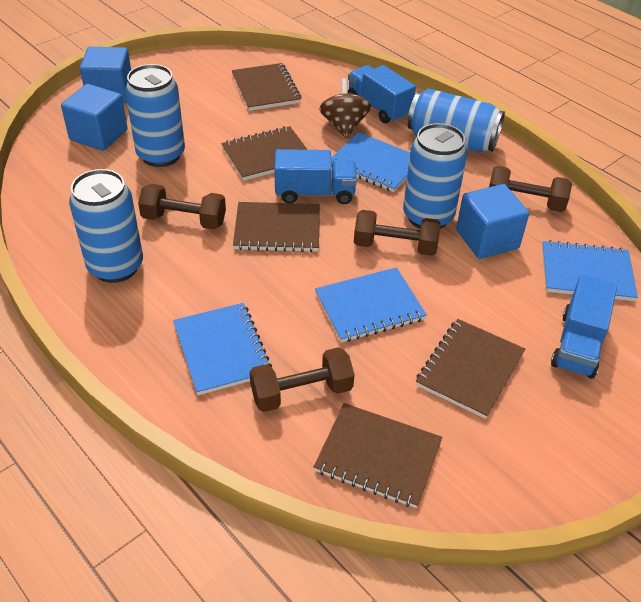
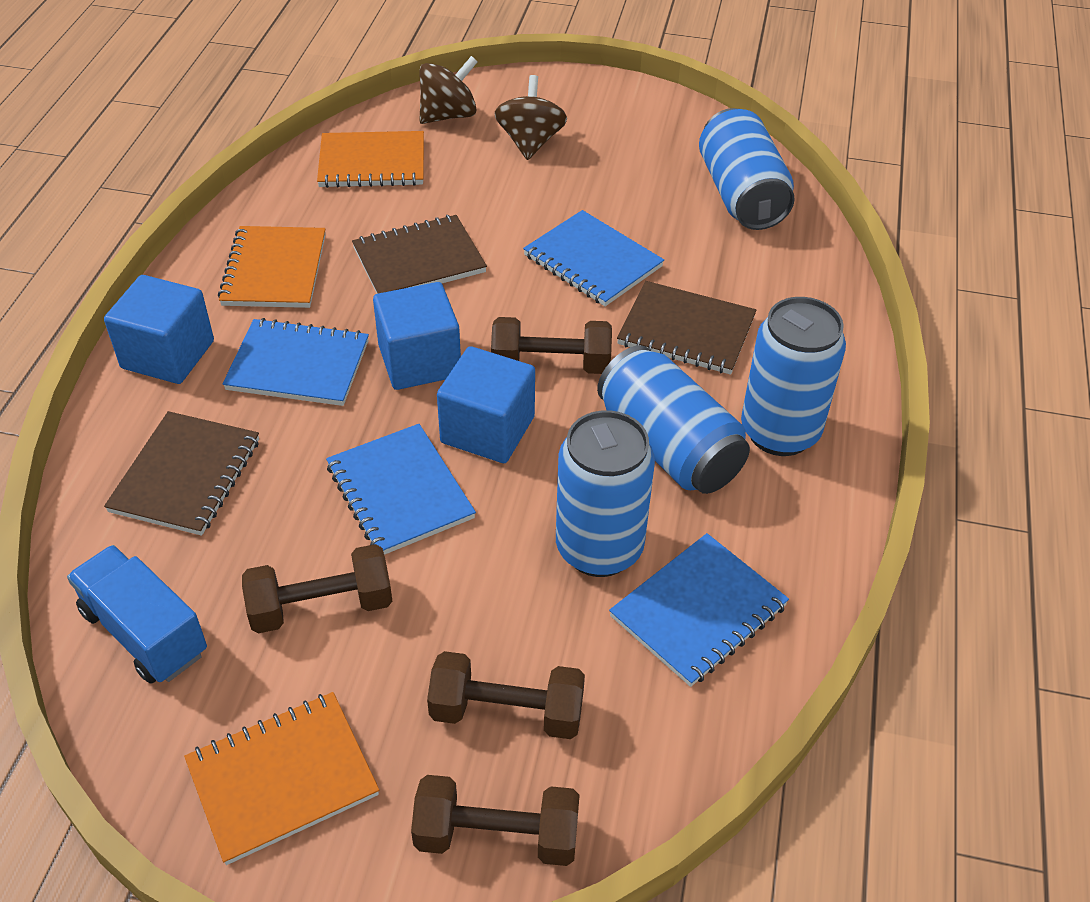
blue truck: 3 -> 1
brown notebook: 5 -> 3
brown spinning top: 1 -> 2
orange notebook: 0 -> 3

